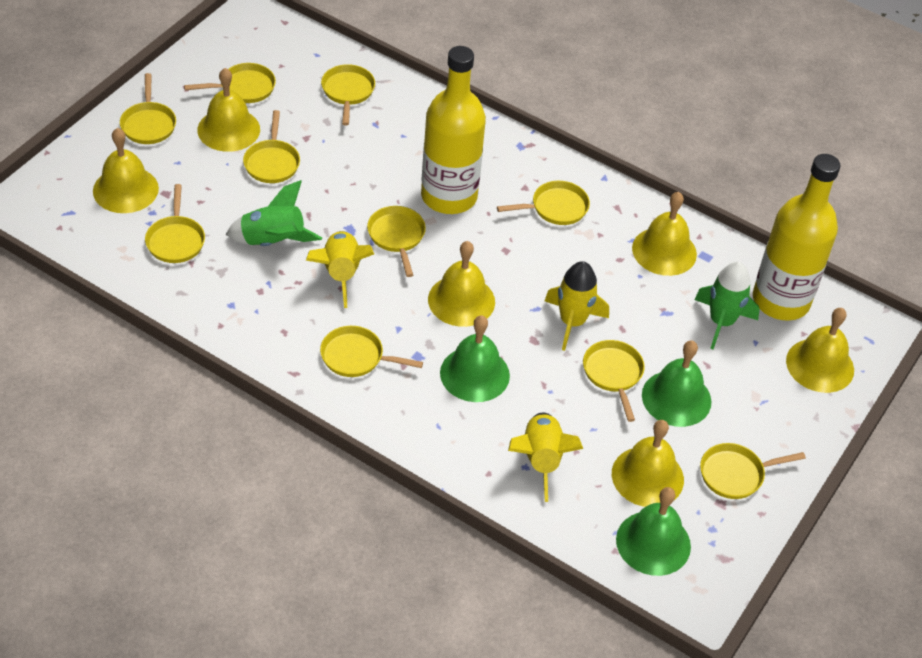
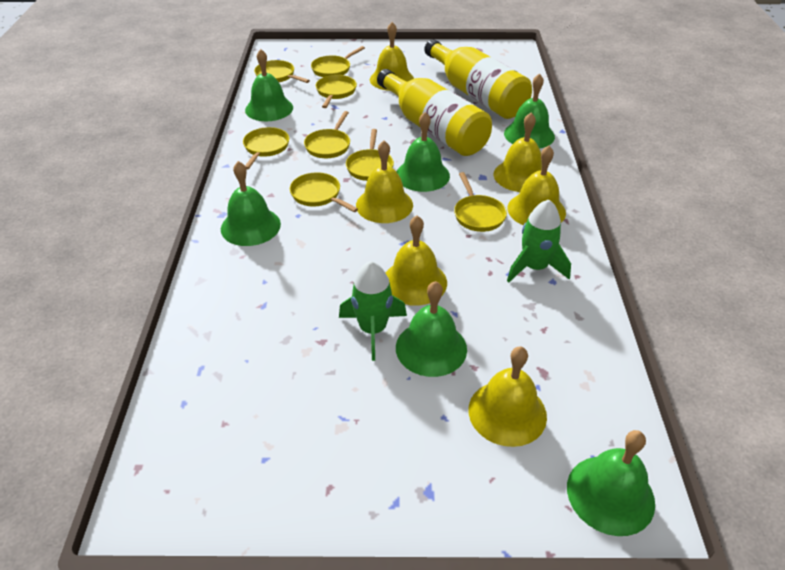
green bell: 3 -> 6
yellow pan: 10 -> 8
yellow rocket: 3 -> 0

